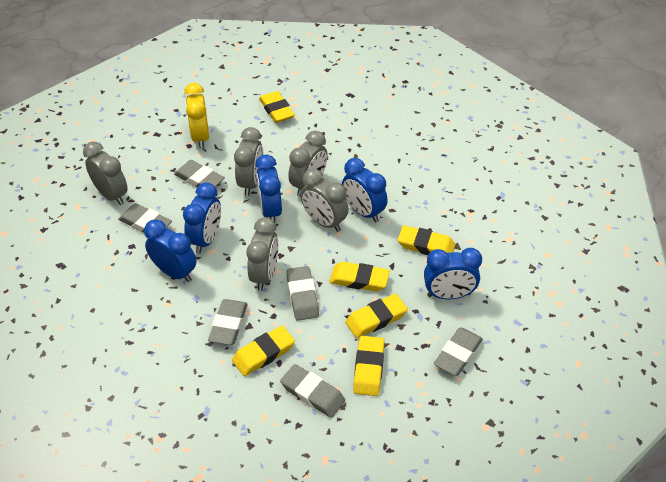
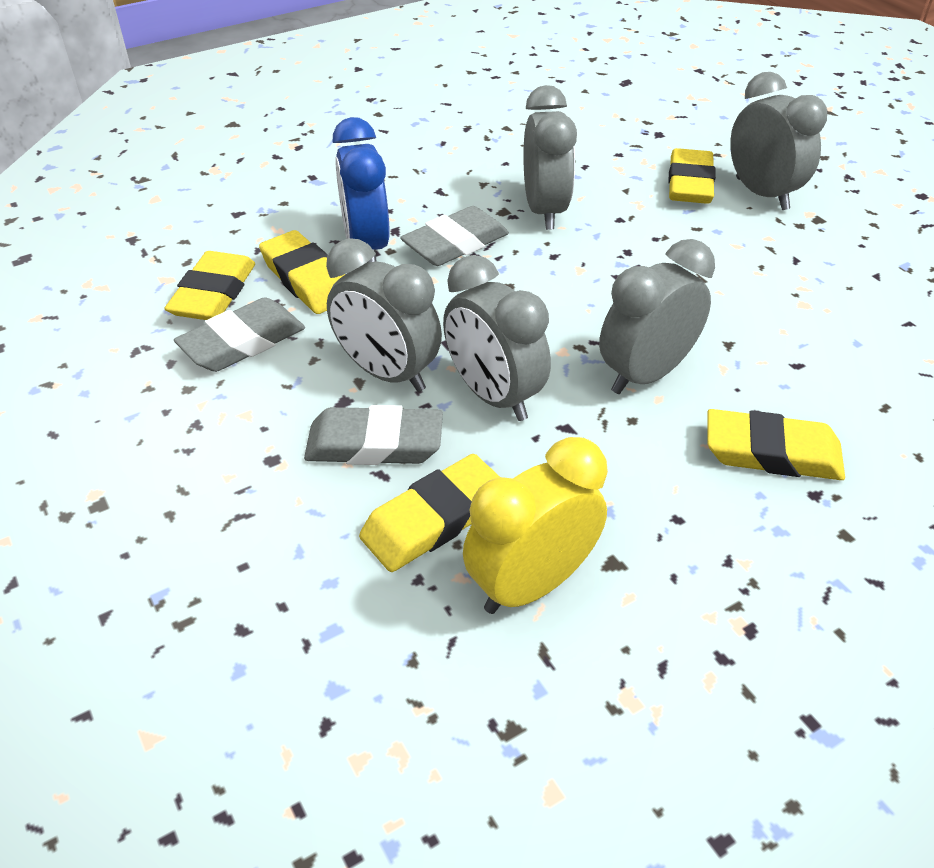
blue clock: 5 -> 1
grey eraser: 6 -> 3
yellow eraser: 6 -> 5

